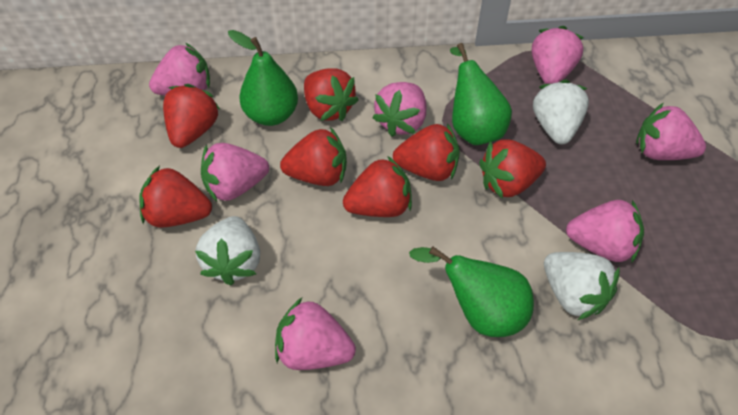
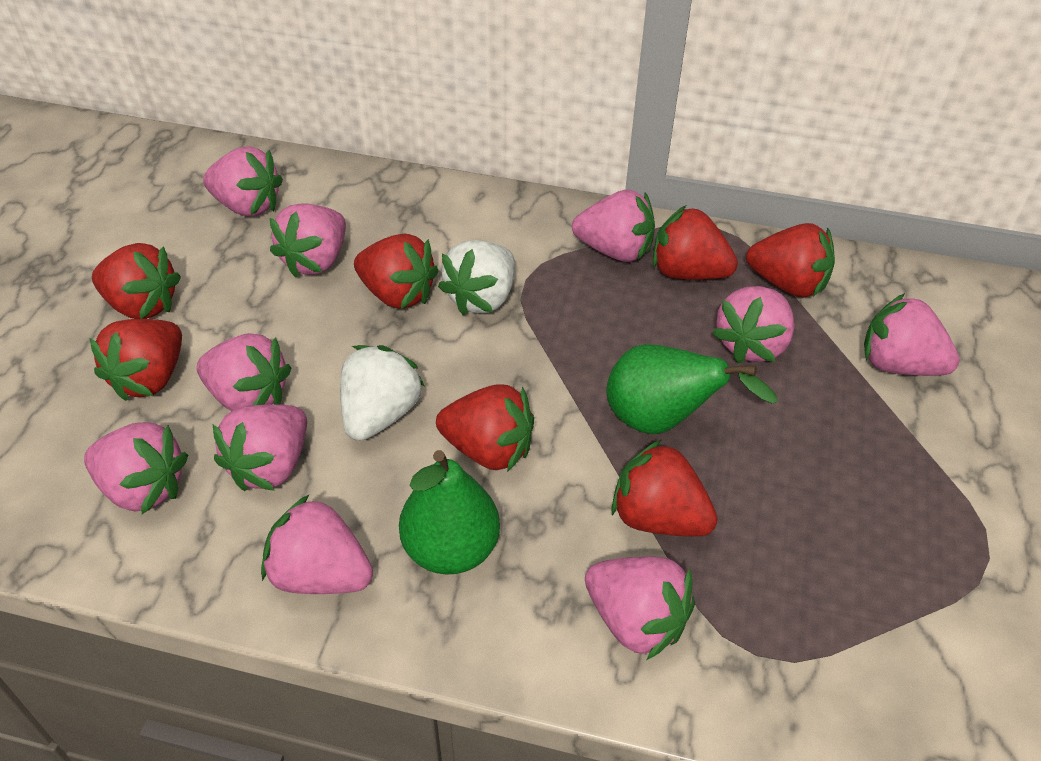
green pear: 3 -> 2
pink strawberry: 7 -> 10
white strawberry: 3 -> 2

